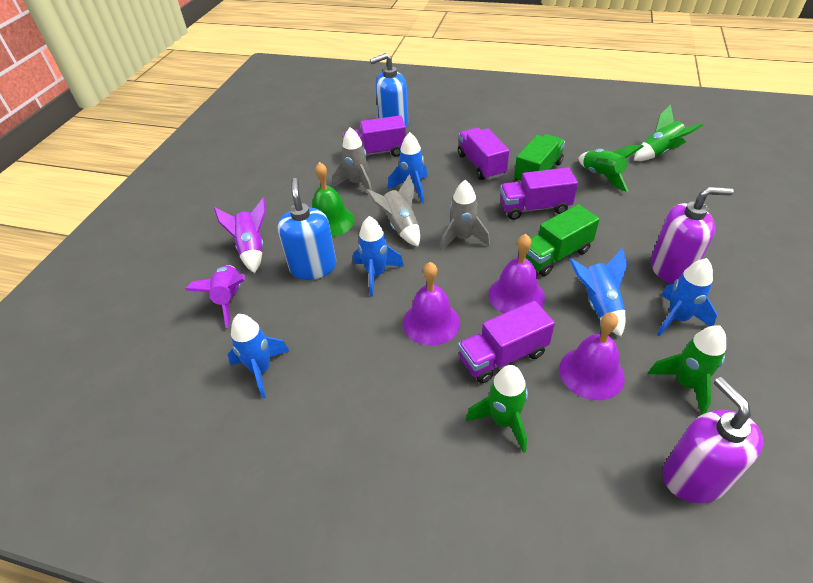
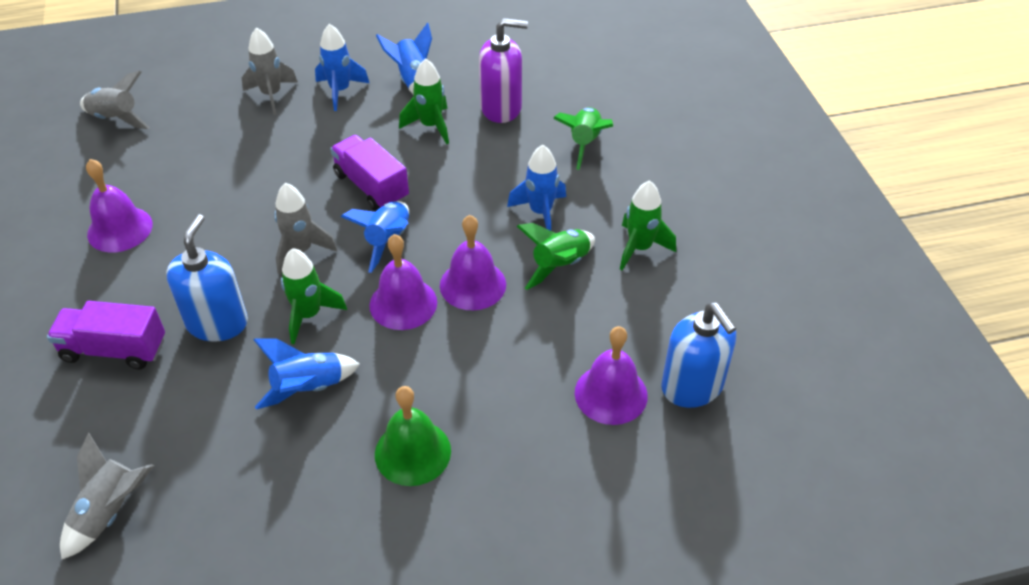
green rocket: 4 -> 5
green truck: 2 -> 0
grey rocket: 3 -> 4
purple bell: 3 -> 4
purple rocket: 2 -> 0
purple soap dispenser: 2 -> 1
purple truck: 4 -> 2

